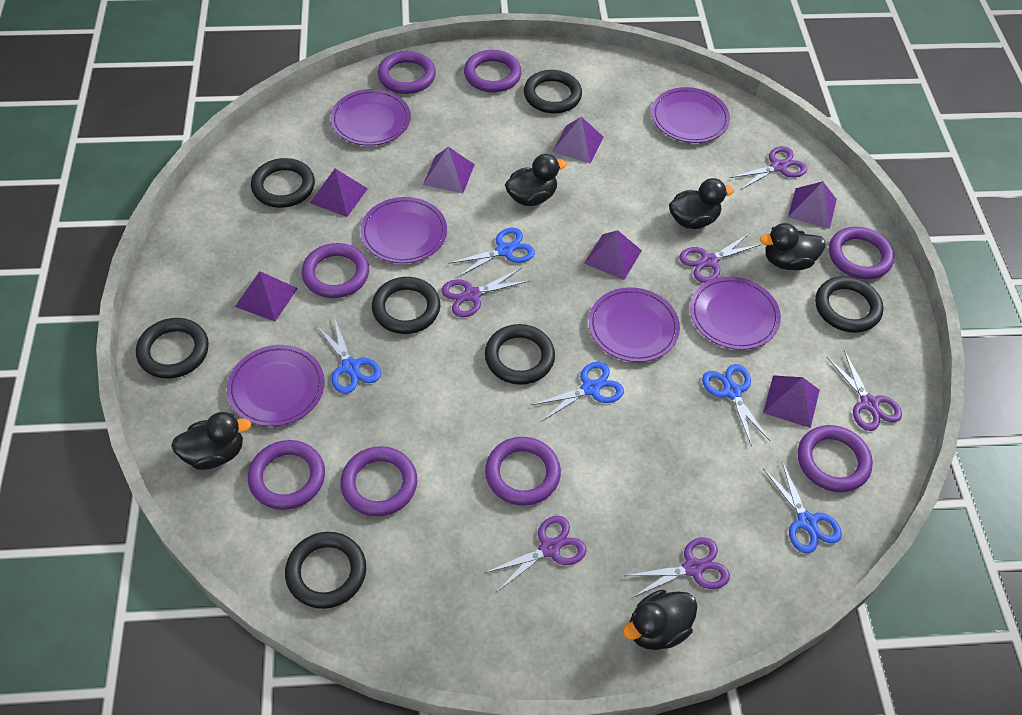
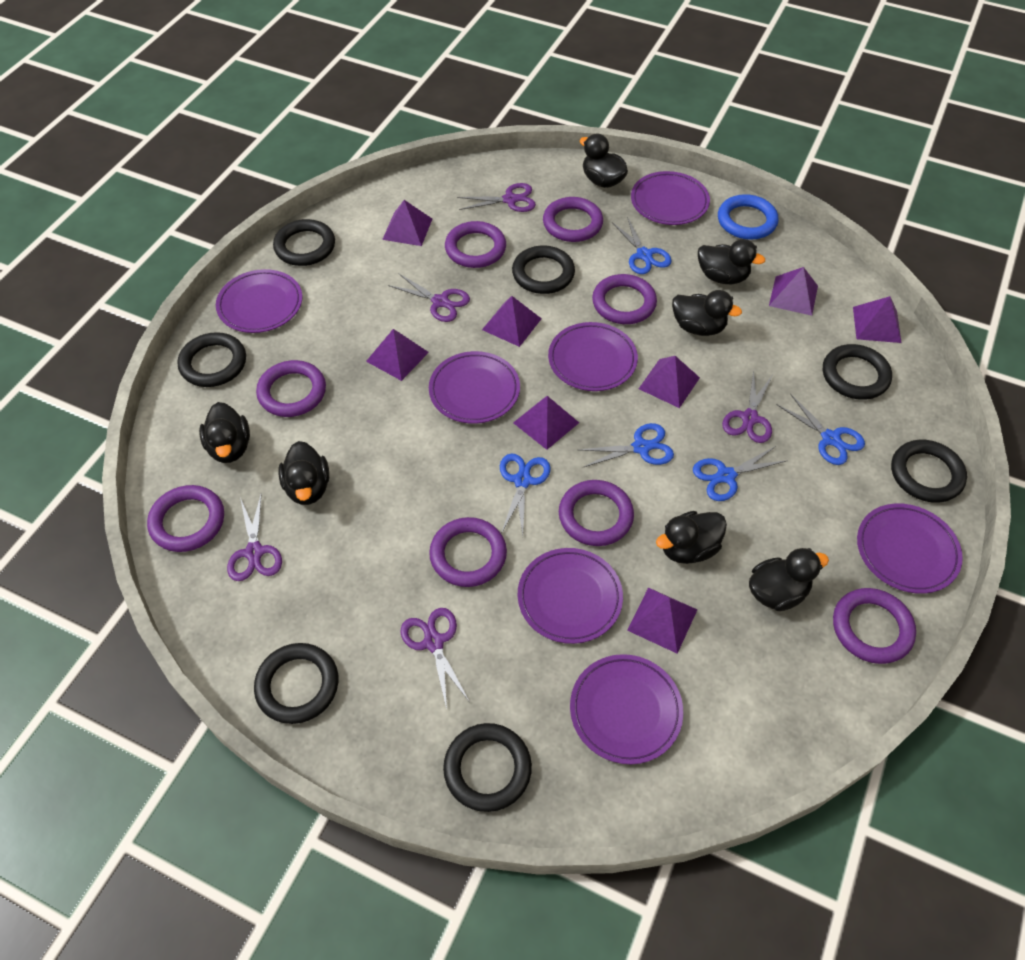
black duck: 5 -> 7
blue ring: 0 -> 1
purple plate: 6 -> 7
purple pyramid: 7 -> 8
purple scissors: 6 -> 5

